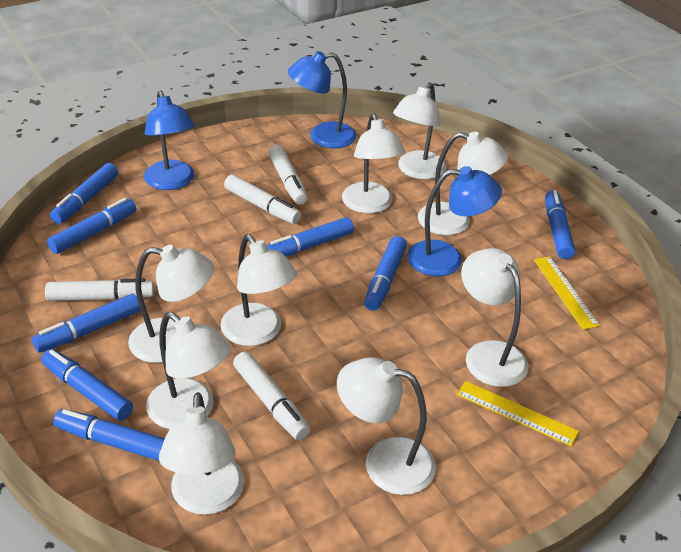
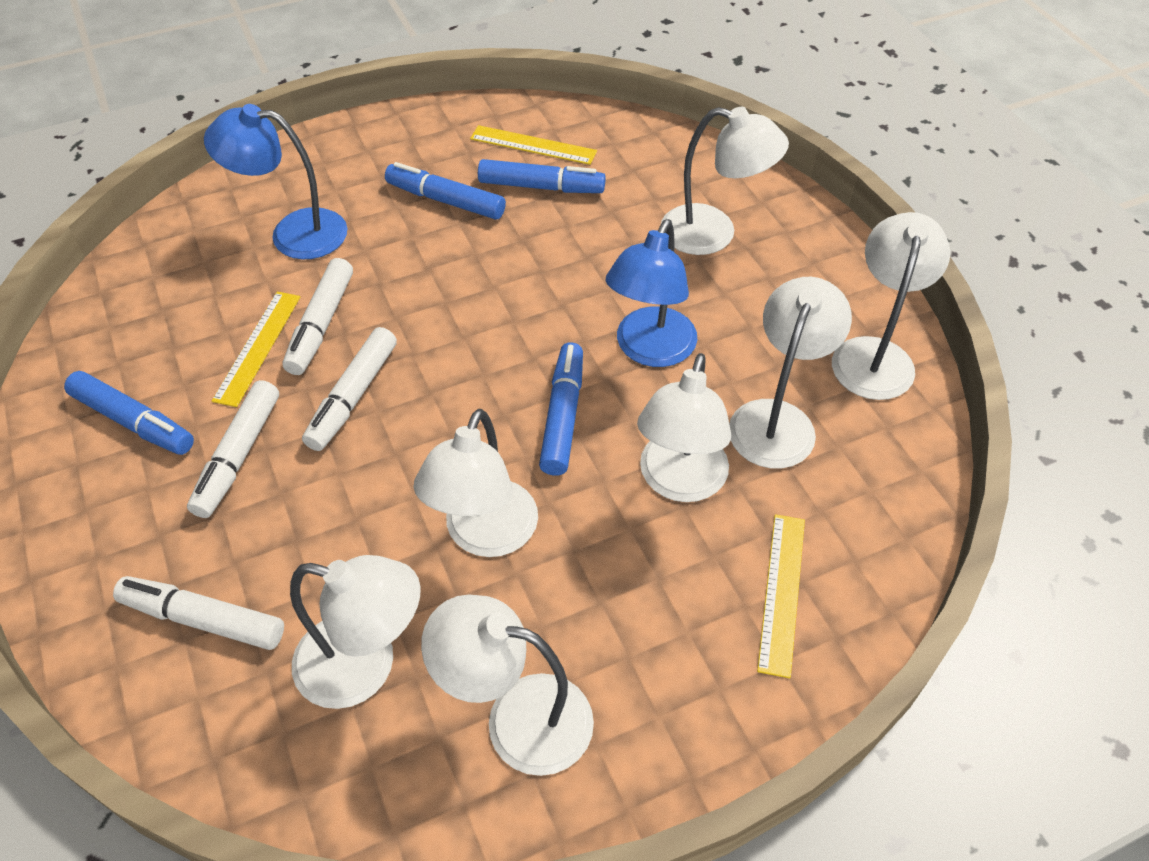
blue lamp: 3 -> 2
blue marker: 8 -> 4
white lamp: 9 -> 7
yellow ruler: 2 -> 3

